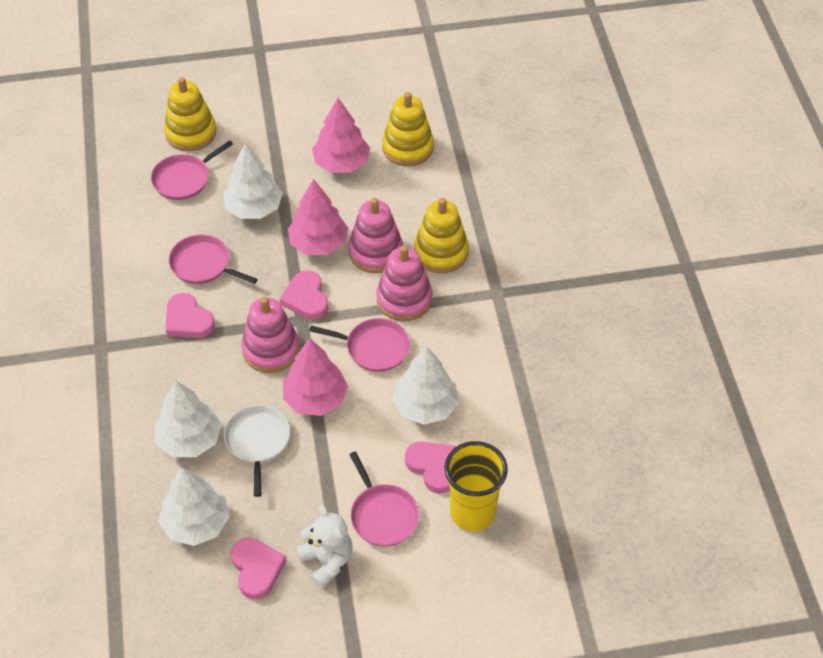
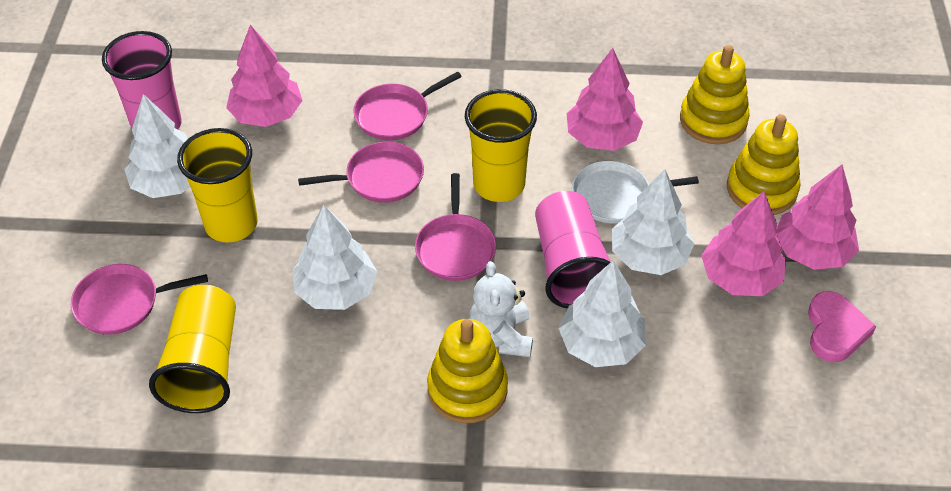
pink cup: 0 -> 2
pink heart: 4 -> 1
pink stacking toy: 3 -> 0
pink tree: 3 -> 4
yellow cup: 1 -> 3

